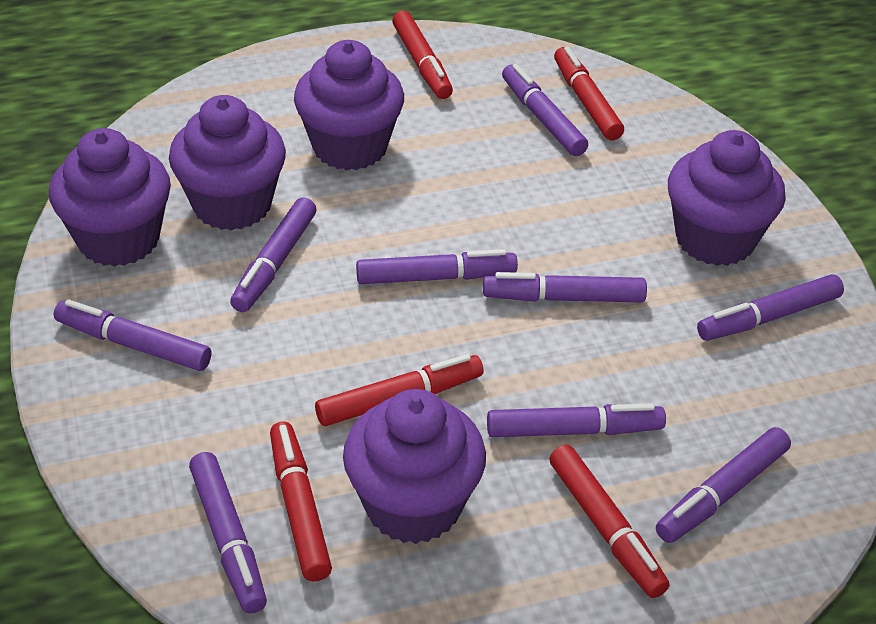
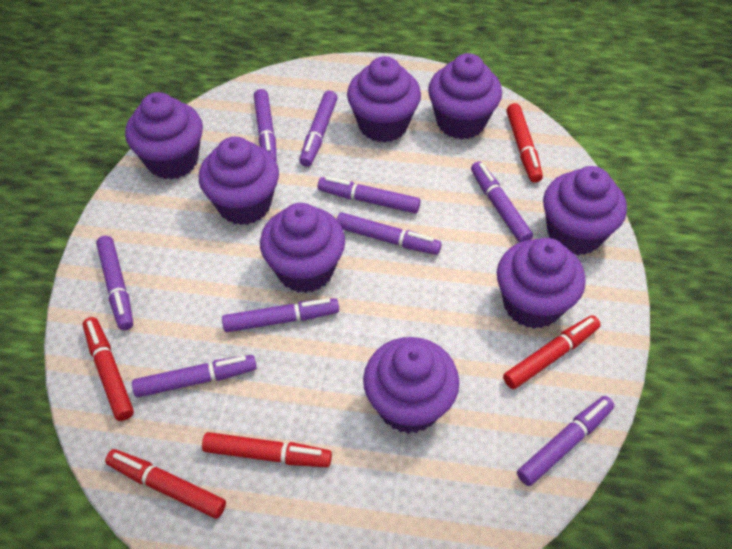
purple cupcake: 5 -> 8

